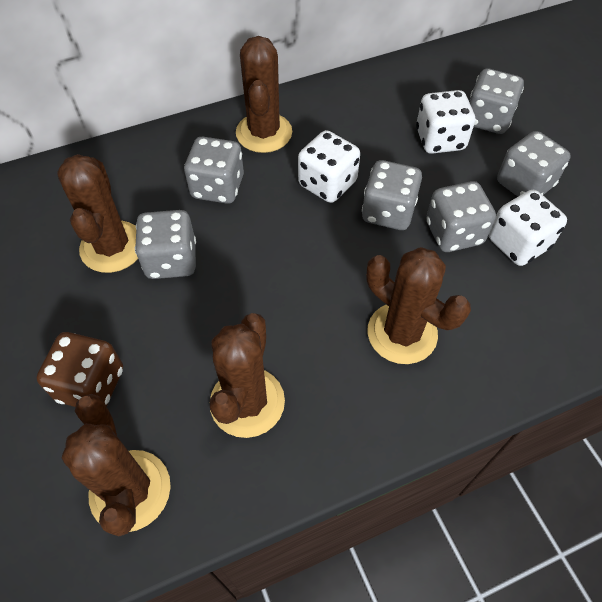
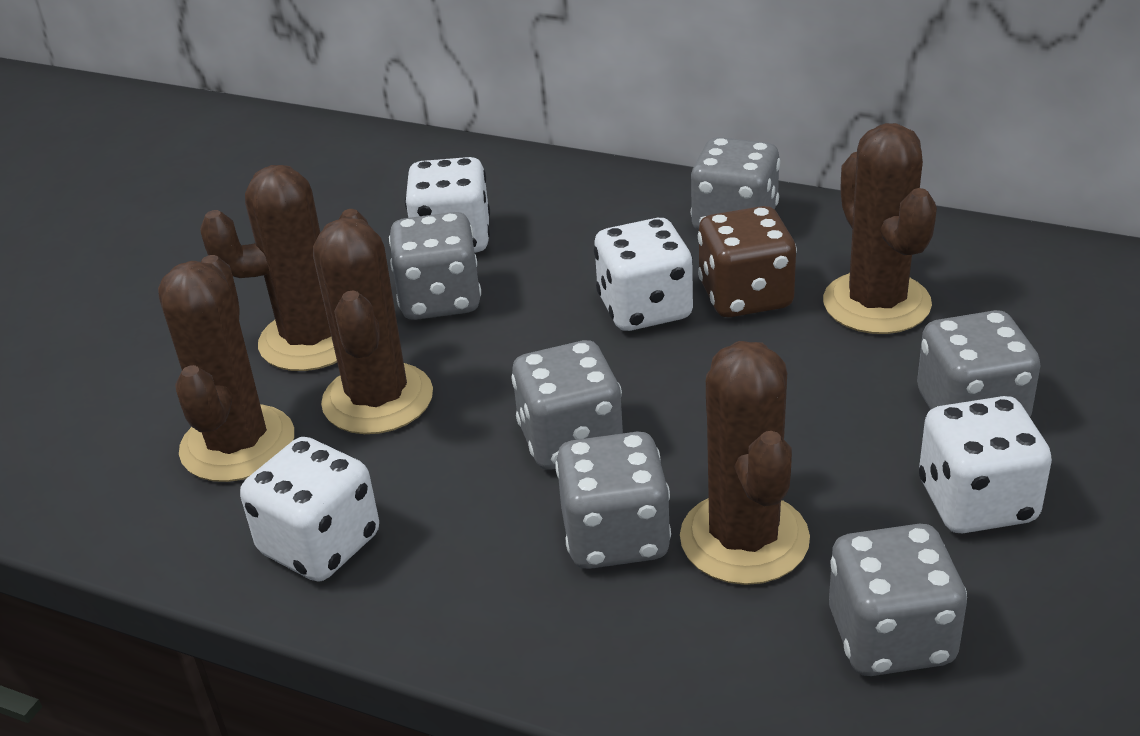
white dice: 3 -> 4

